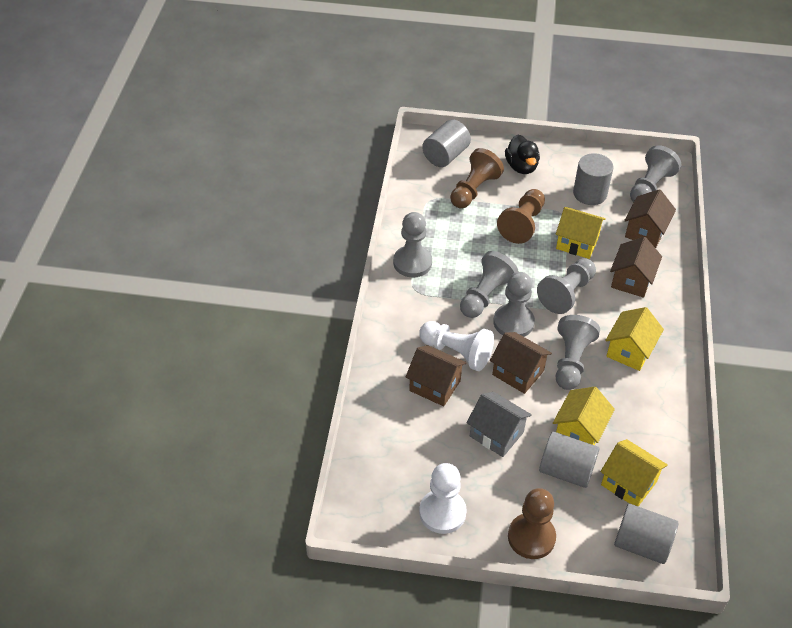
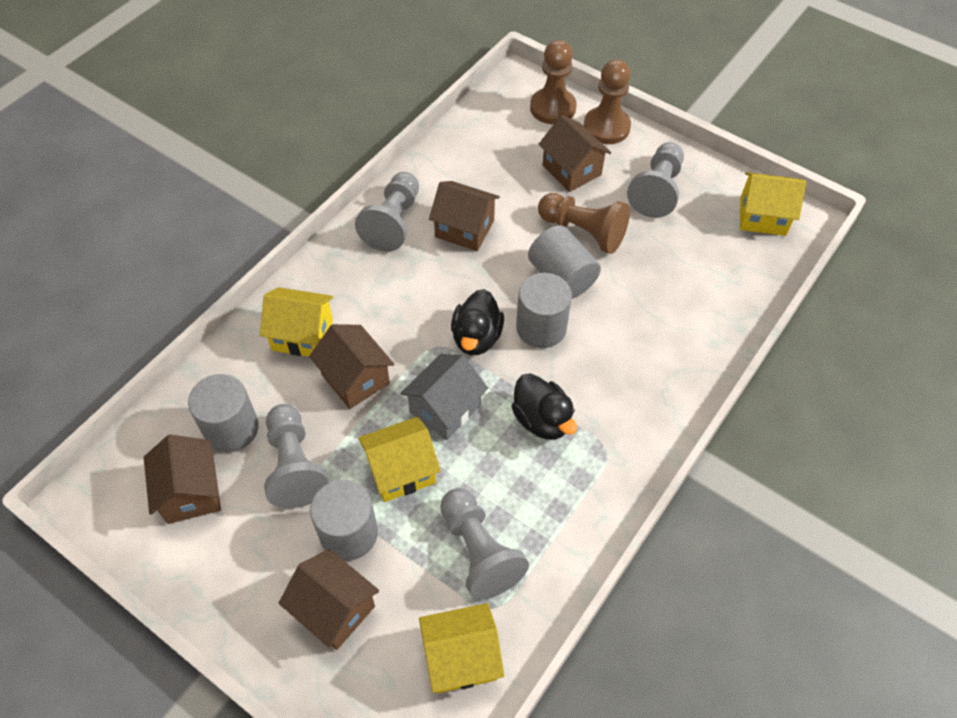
black duck: 1 -> 2
brown house: 4 -> 5
grey pawn: 6 -> 4
white pawn: 2 -> 0

